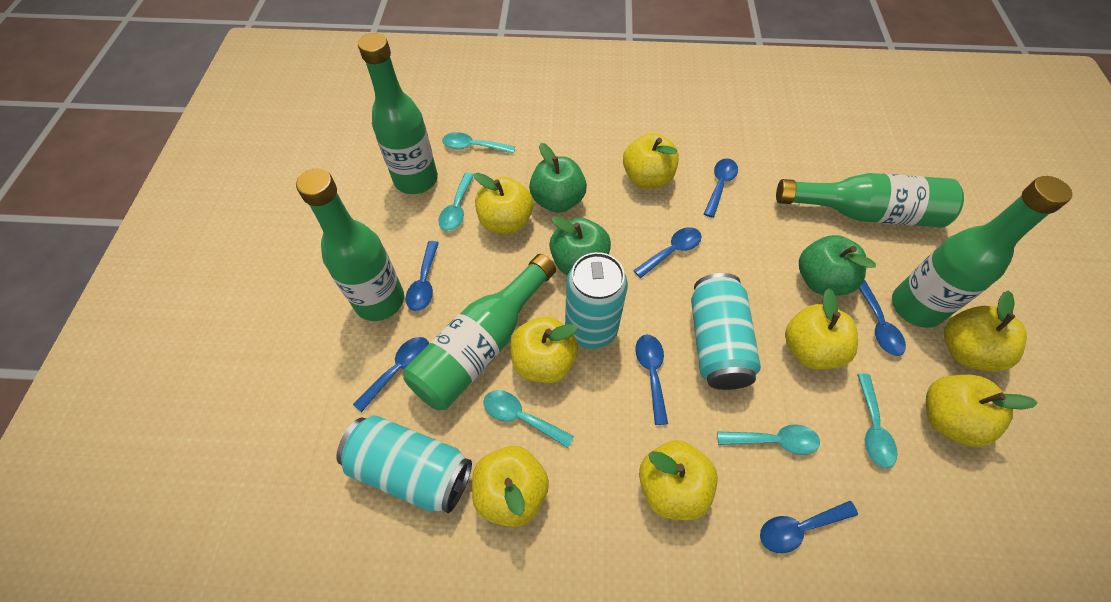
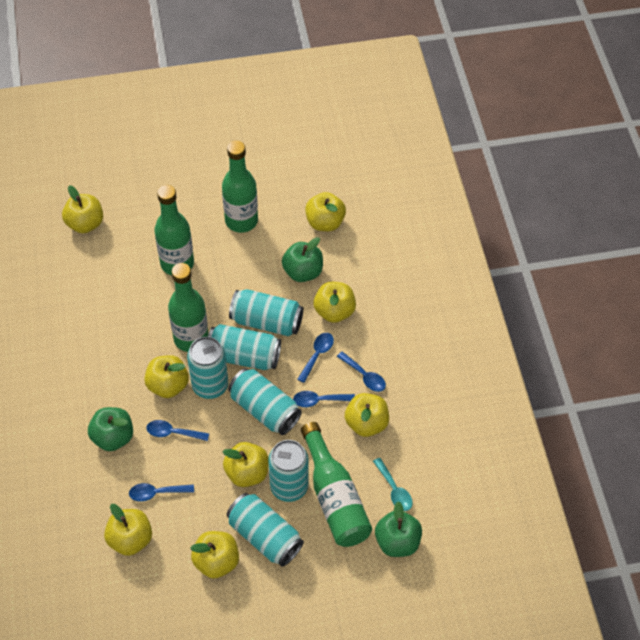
blue spoon: 7 -> 5
green bottle: 5 -> 4
turquoise can: 3 -> 6
turquoise spoon: 5 -> 1

